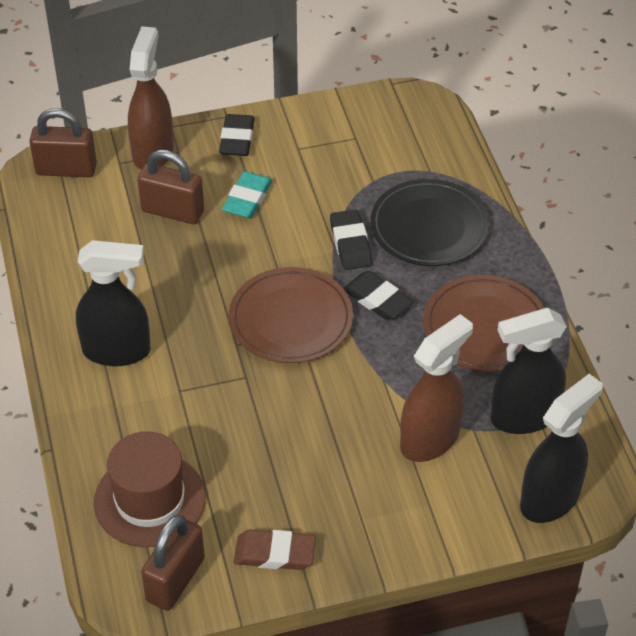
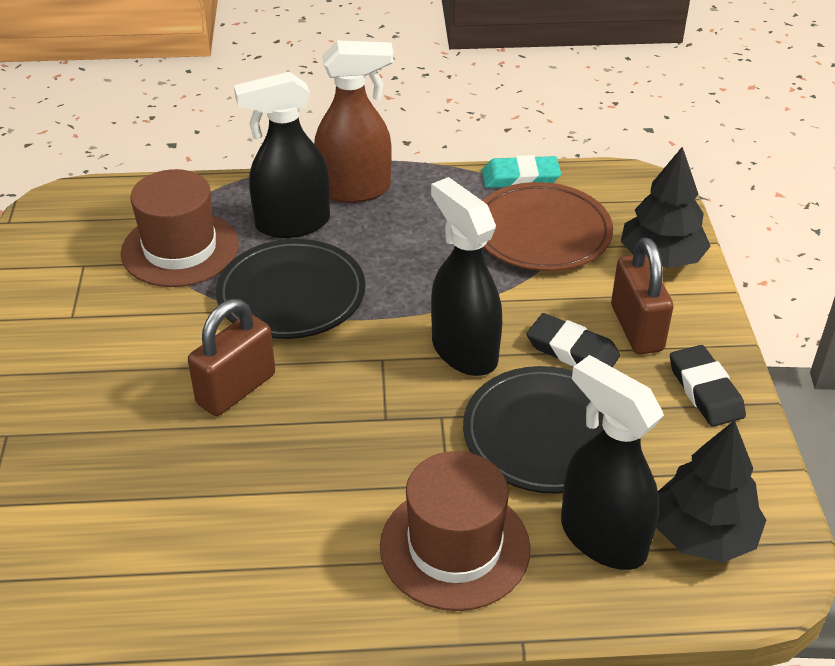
black eraser: 3 -> 2
black plate: 1 -> 2
black tree: 0 -> 2
brown eraser: 1 -> 0
brown hat: 1 -> 2
brown padlock: 3 -> 2
brown plate: 2 -> 1
brown spray bottle: 2 -> 1

